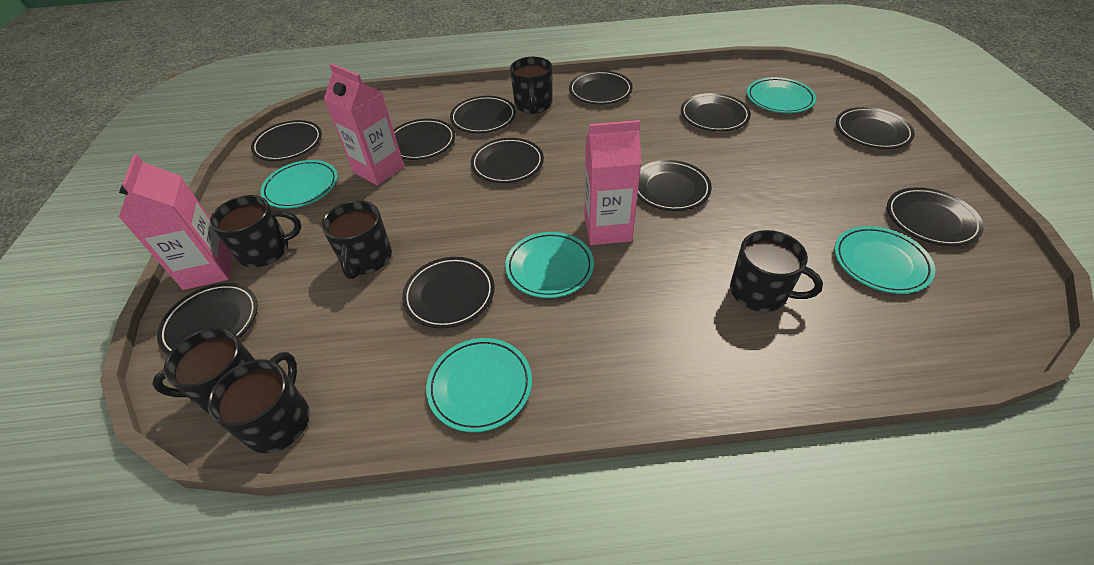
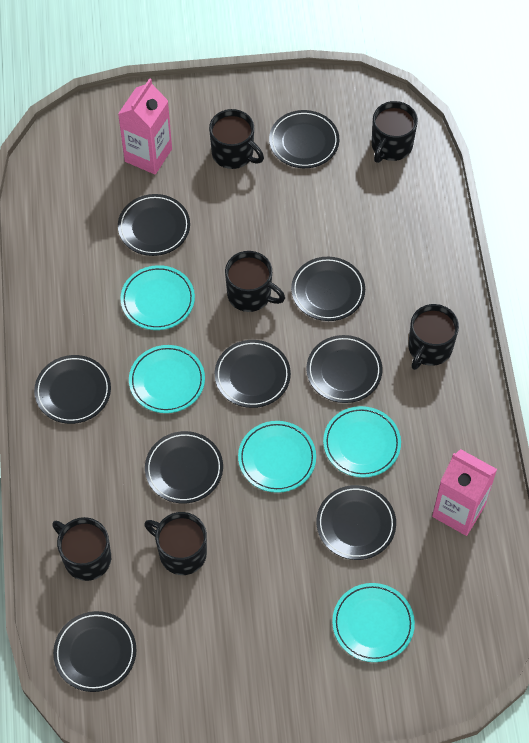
black plate: 11 -> 9
pink carton: 3 -> 2

